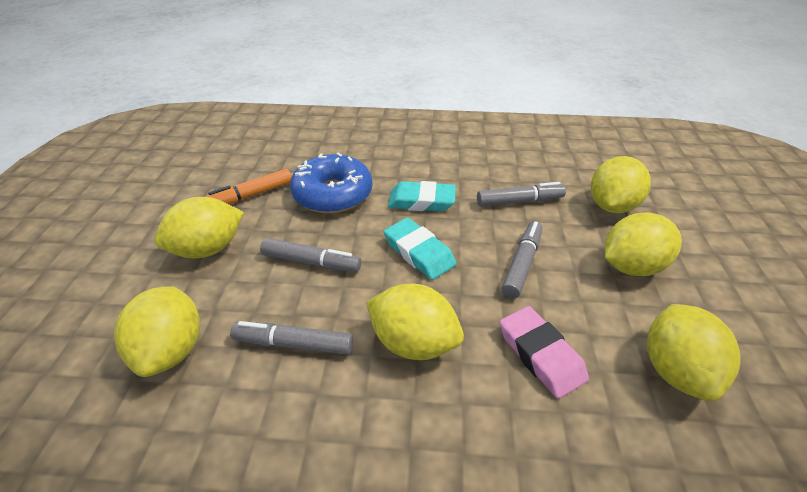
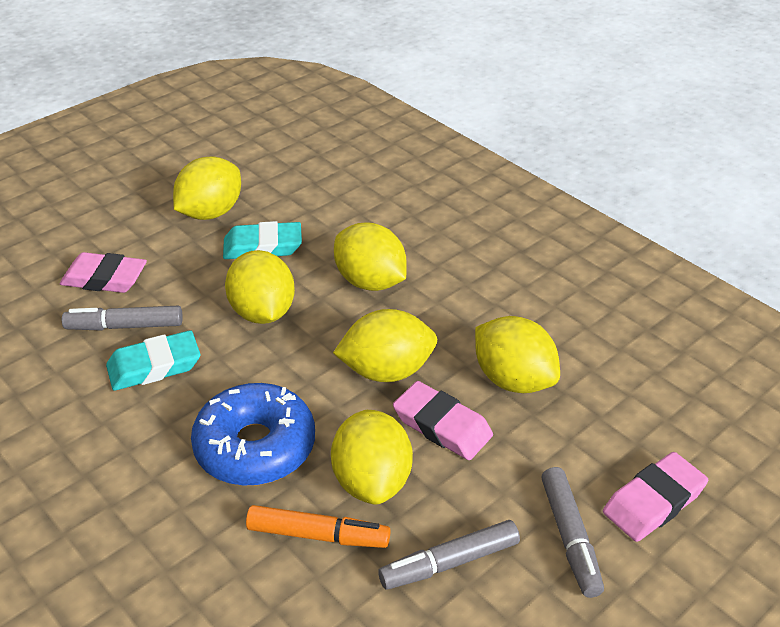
grey marker: 4 -> 3
pink eraser: 1 -> 3

